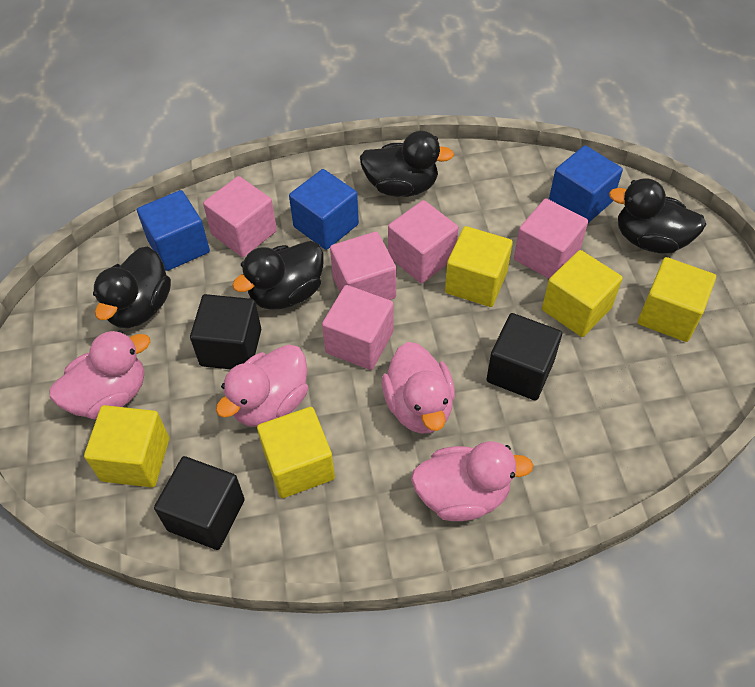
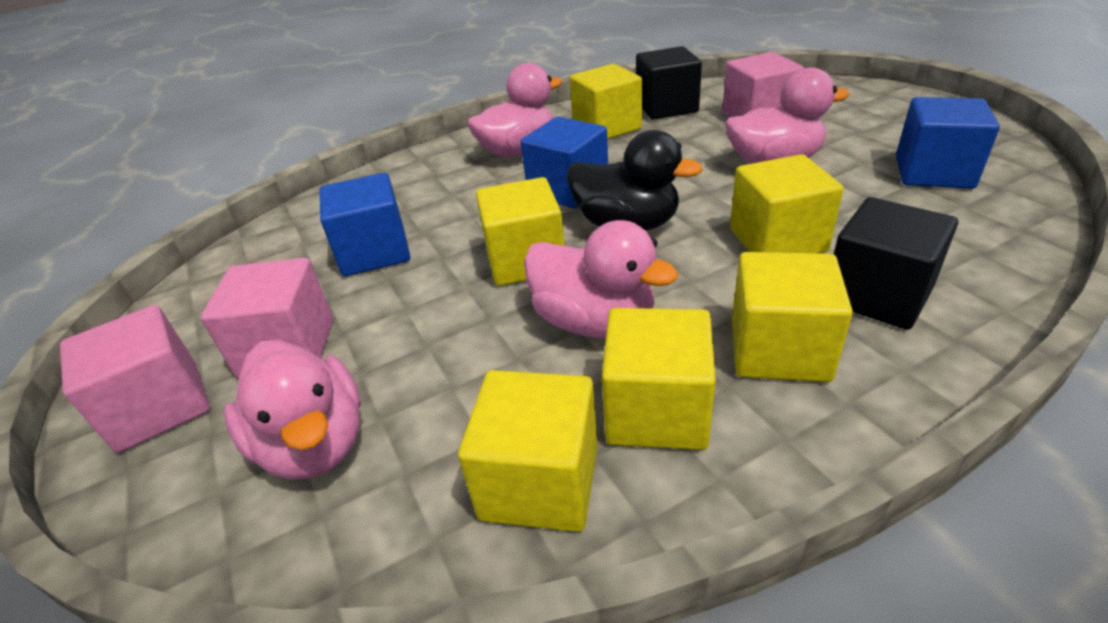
black cube: 3 -> 2
black duck: 4 -> 1
pink cube: 5 -> 3
yellow cube: 5 -> 6

